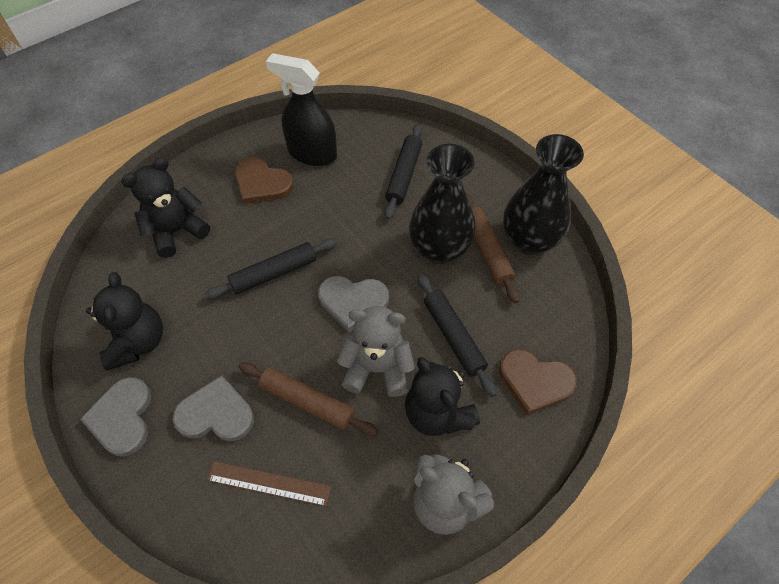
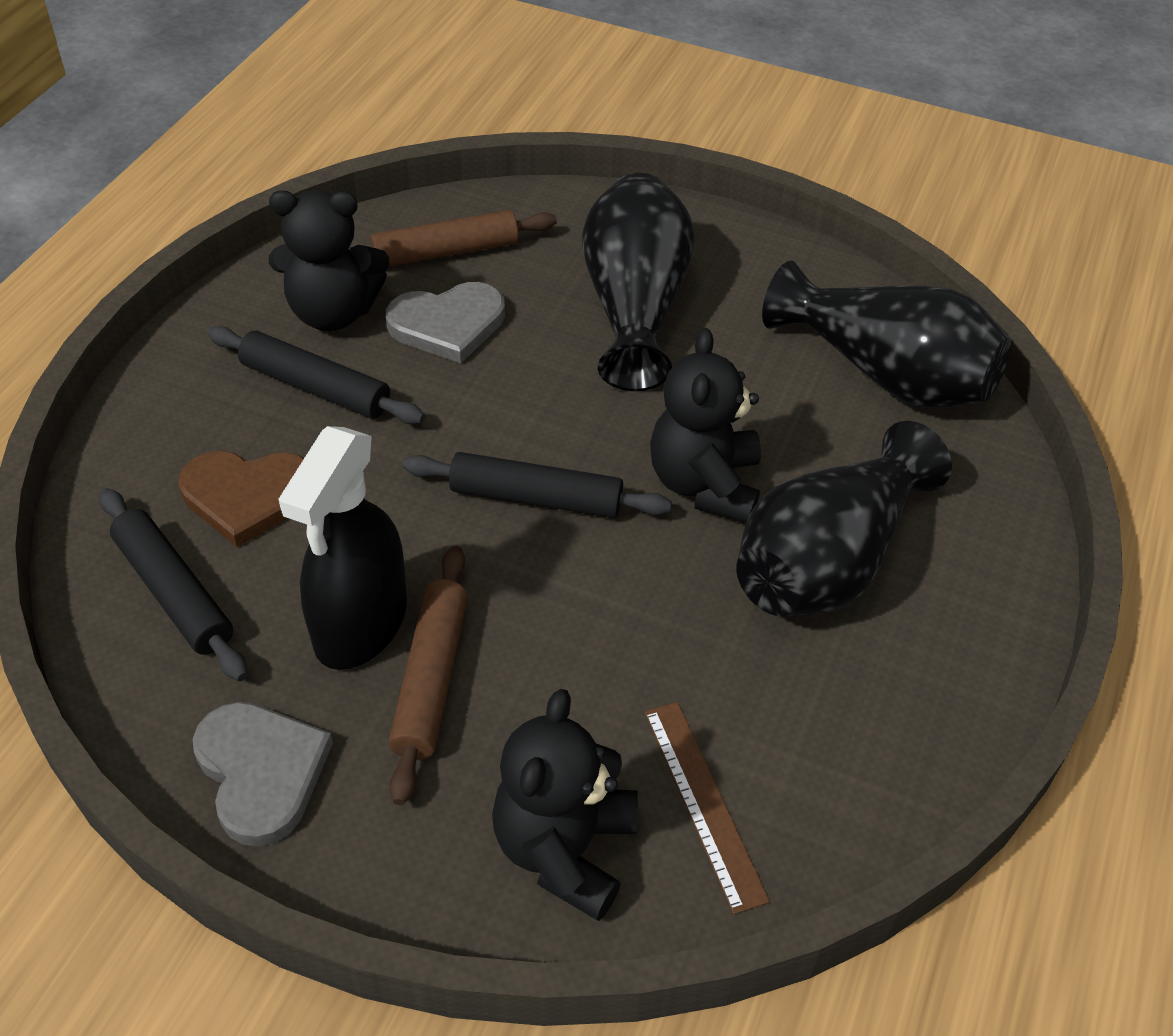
black vase: 2 -> 3
brown heart: 2 -> 1
grey heart: 3 -> 2
grey teddy bear: 2 -> 0

